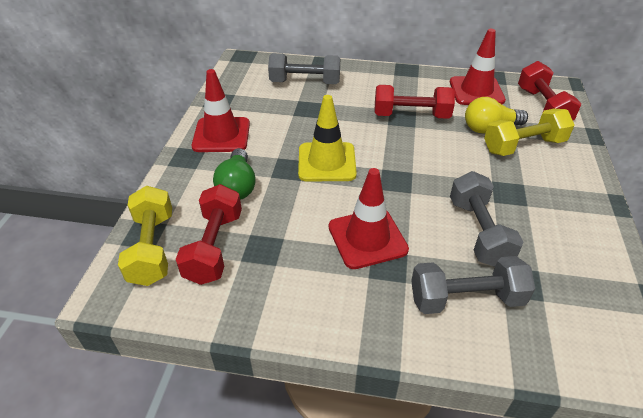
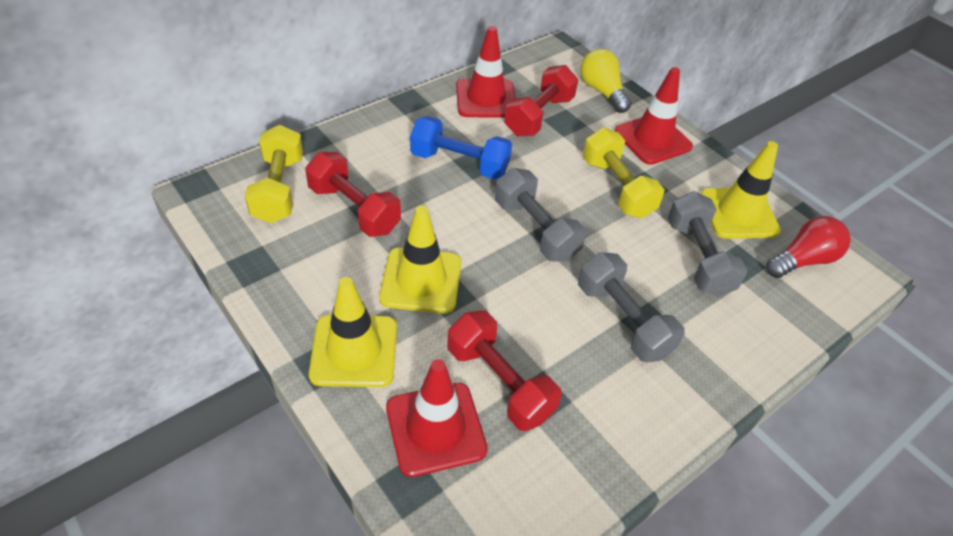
blue dumbbell: 0 -> 1
green light bulb: 1 -> 0
red light bulb: 0 -> 1
yellow traffic cone: 1 -> 3

